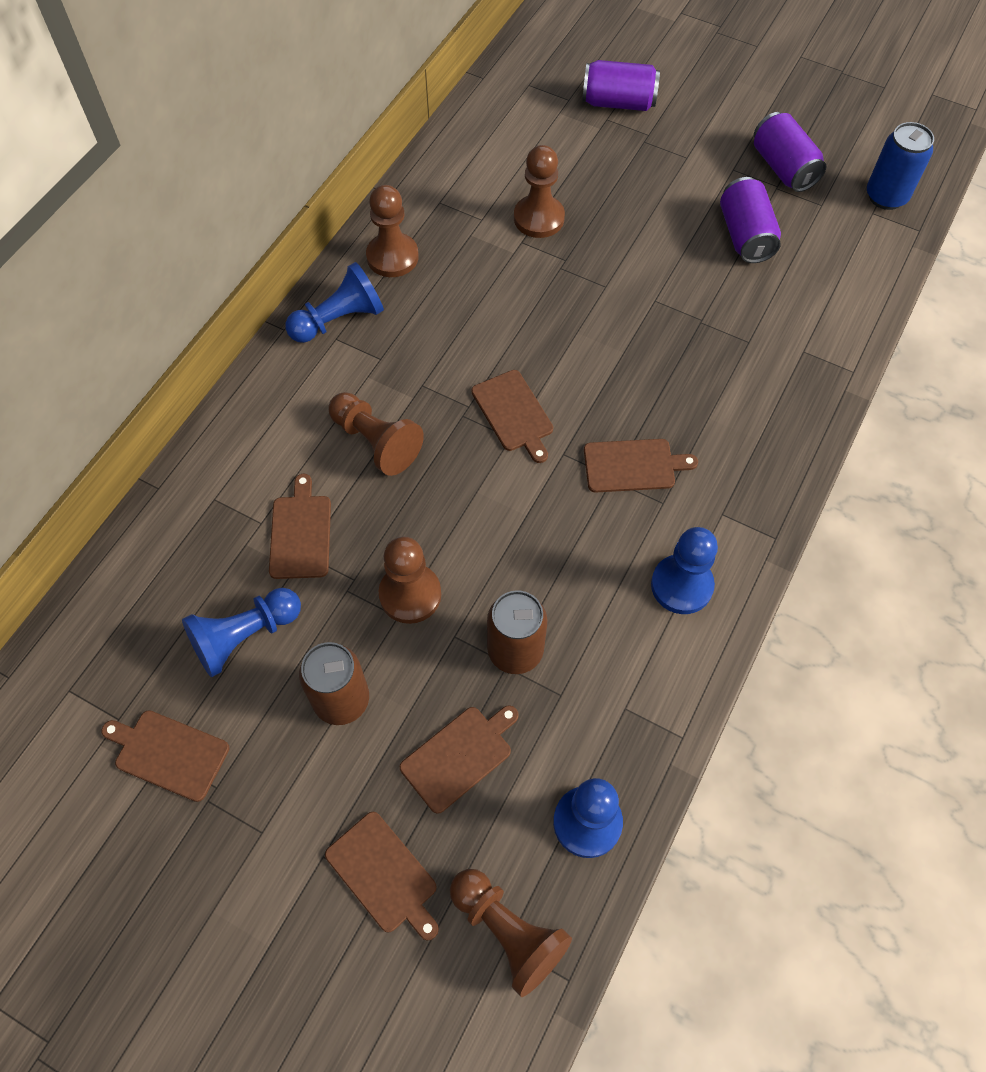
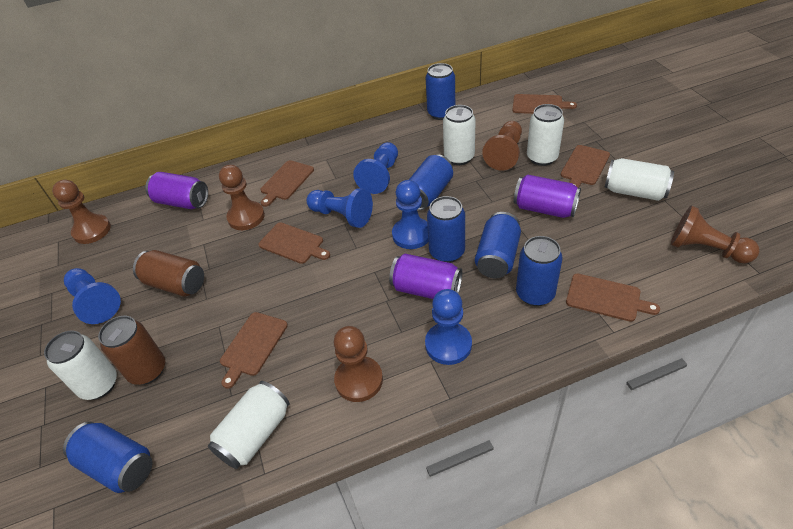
blue can: 1 -> 6
blue pawn: 4 -> 5
white can: 0 -> 5

